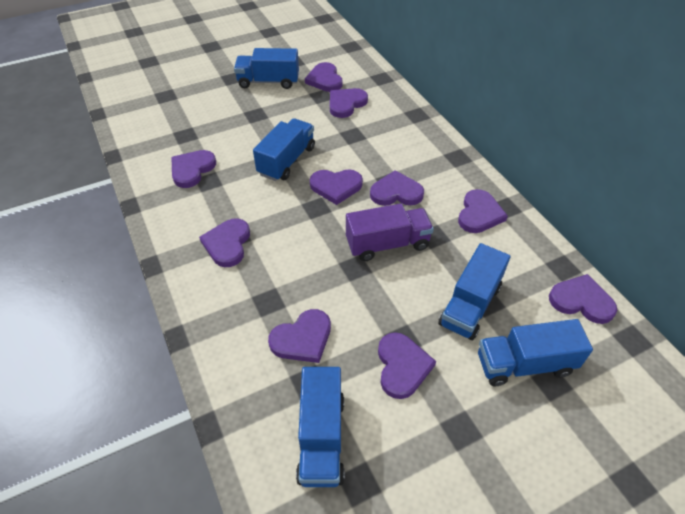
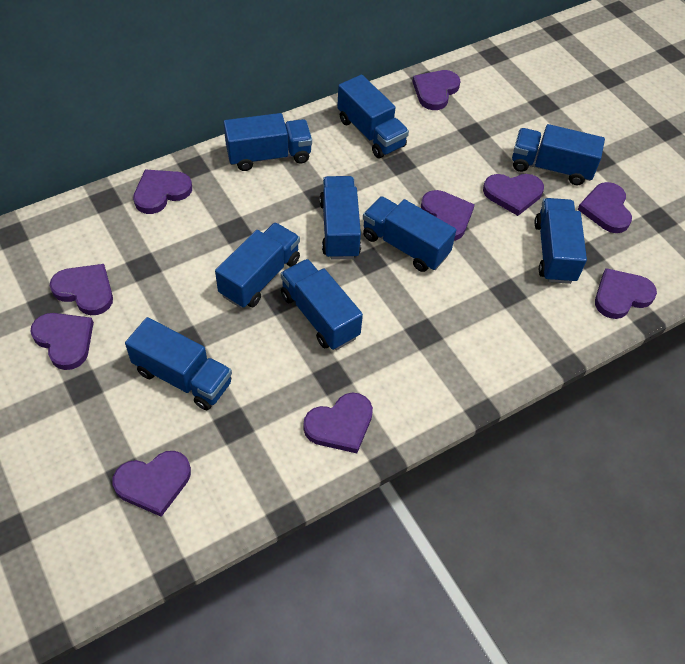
blue truck: 5 -> 9
purple truck: 1 -> 0

